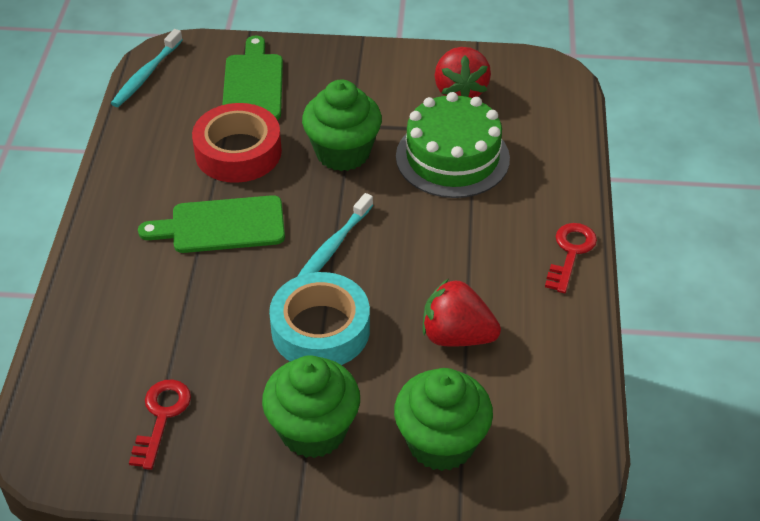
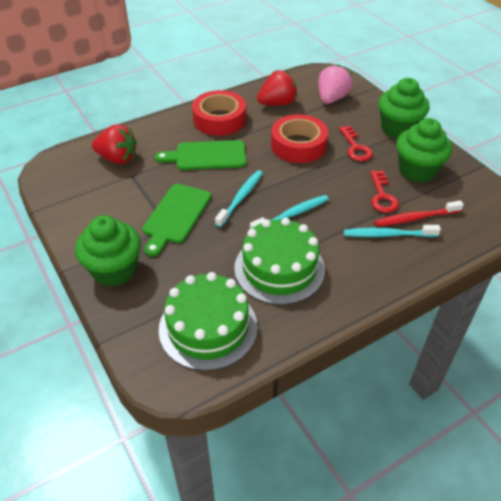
green cake: 1 -> 2
pink strawberry: 0 -> 1
red tape: 1 -> 2
red toothbrush: 0 -> 1
turquoise tape: 1 -> 0
turquoise toothbrush: 2 -> 3

